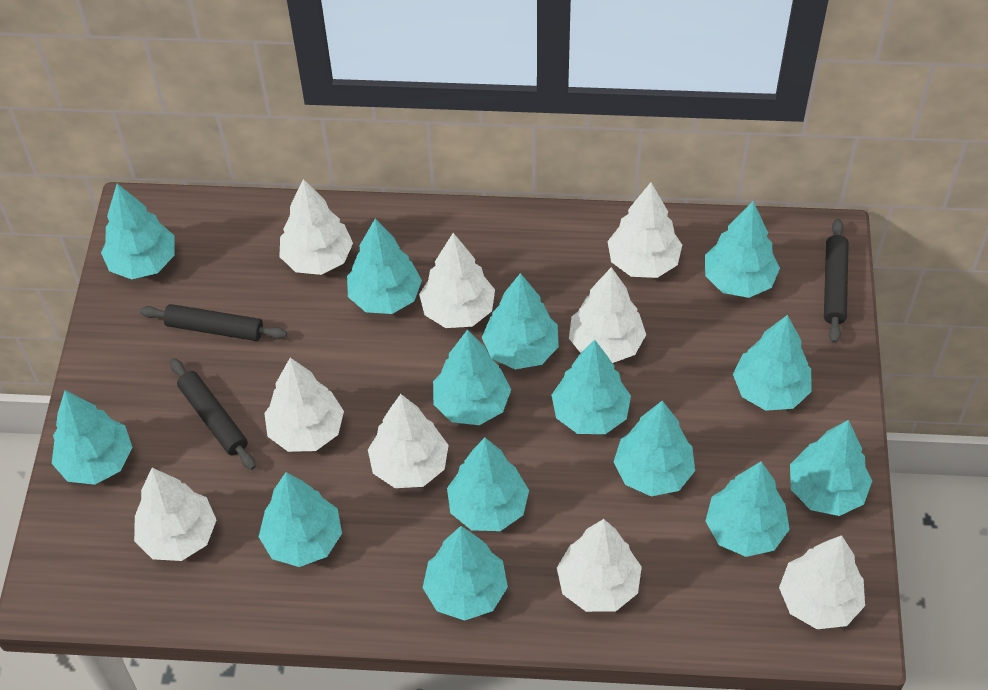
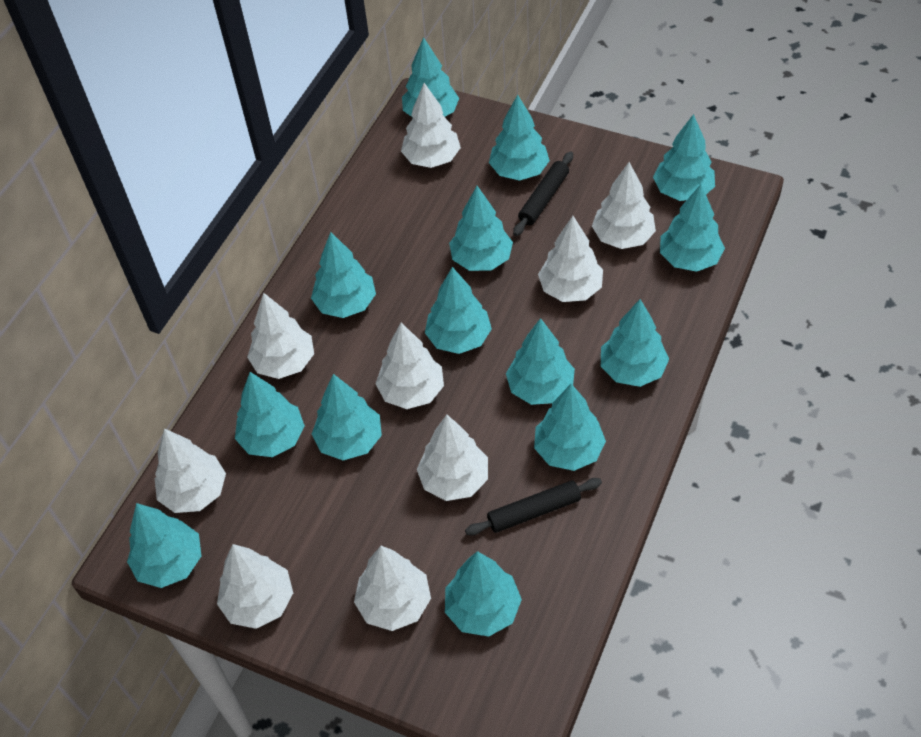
black rolling pin: 3 -> 2

